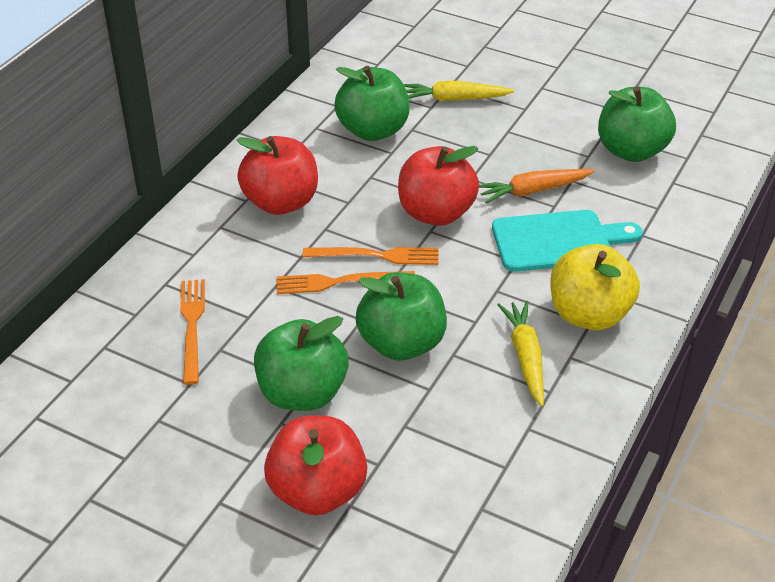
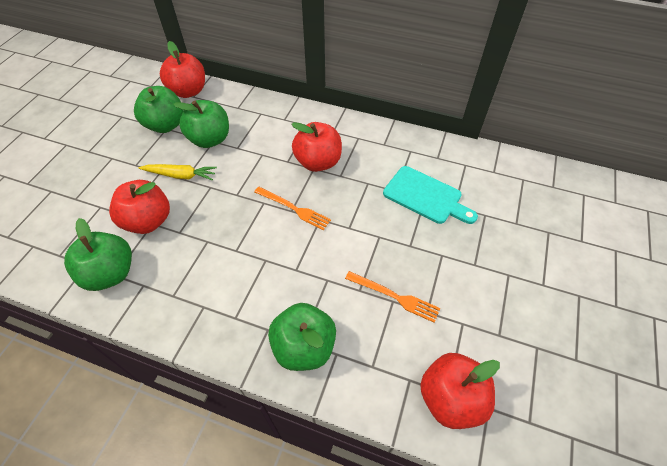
orange carrot: 1 -> 0
orange fork: 3 -> 2
red apple: 3 -> 4
yellow apple: 1 -> 0
yellow carrot: 2 -> 1

